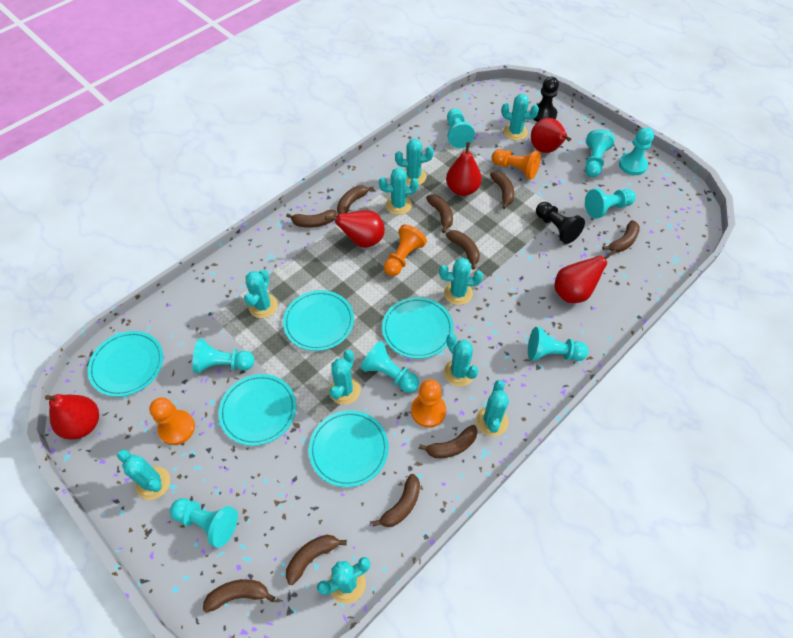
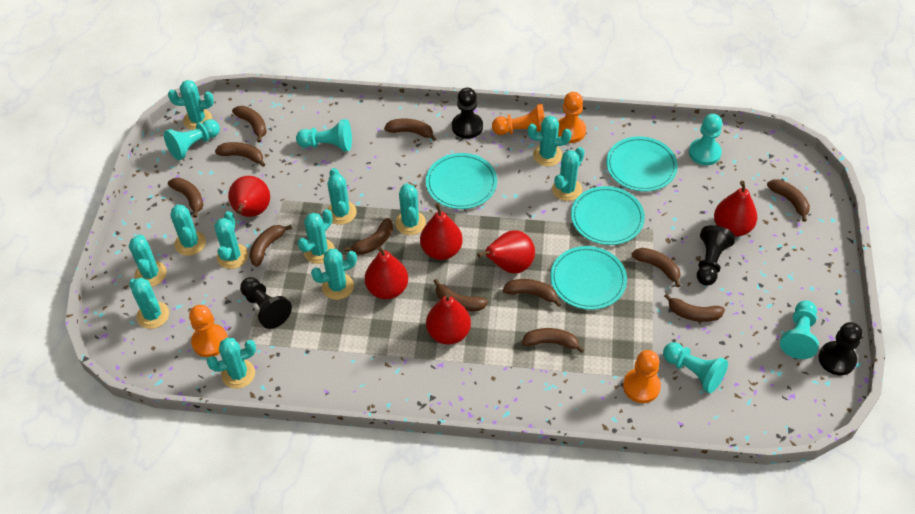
black pawn: 2 -> 4
brown banana: 10 -> 12
red pear: 5 -> 6
turquoise cactus: 10 -> 12
turquoise pawn: 8 -> 5
turquoise plate: 5 -> 4

